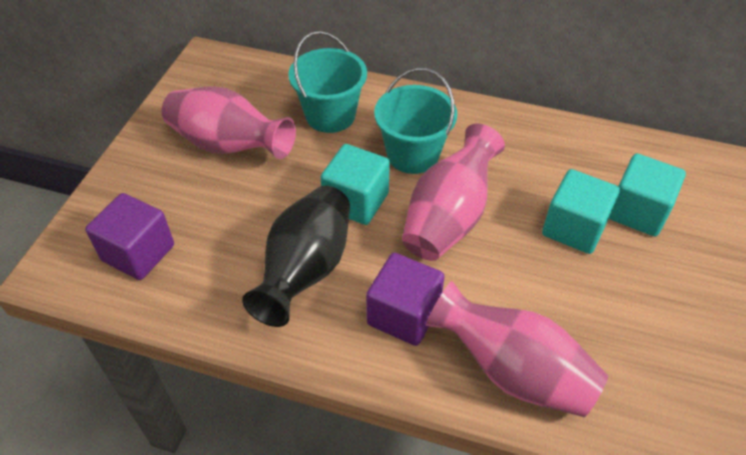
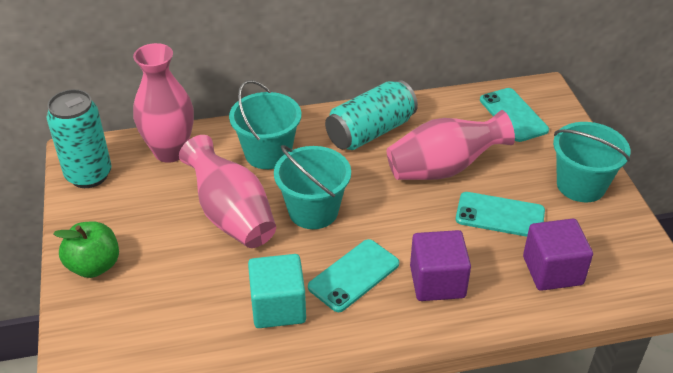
black vase: 1 -> 0
green apple: 0 -> 1
turquoise bucket: 2 -> 3
turquoise can: 0 -> 2
turquoise cube: 3 -> 1
turquoise phone: 0 -> 3

